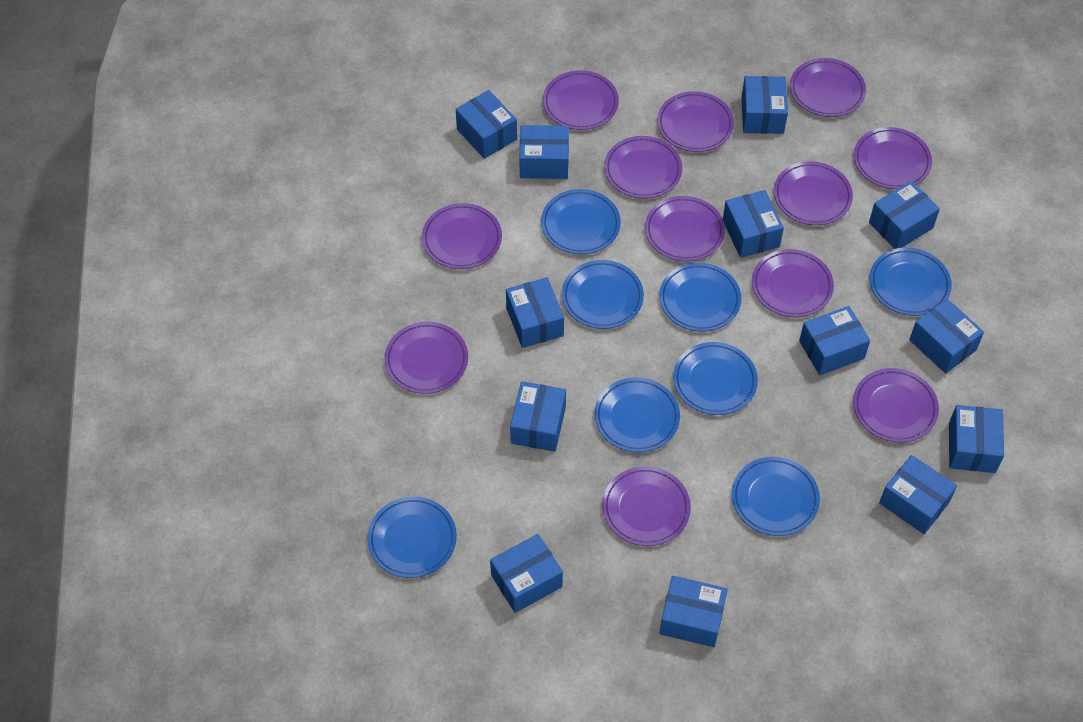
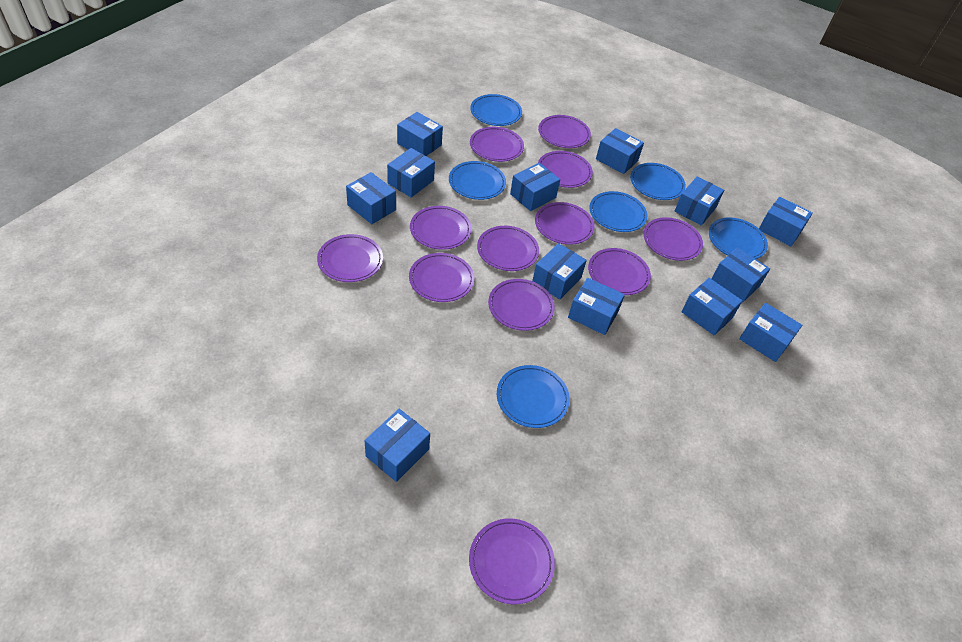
blue plate: 8 -> 6

